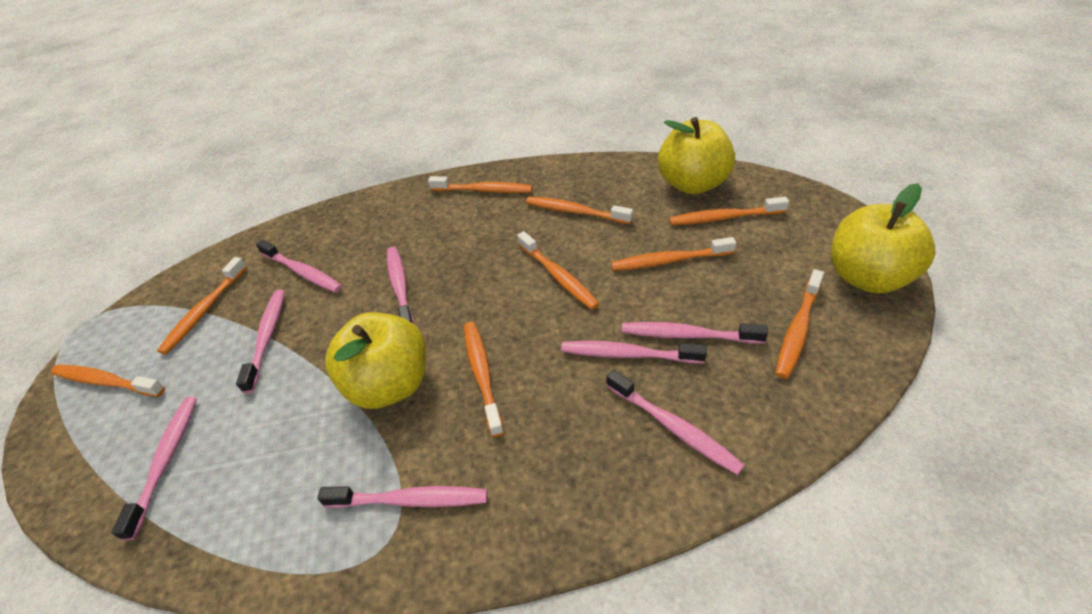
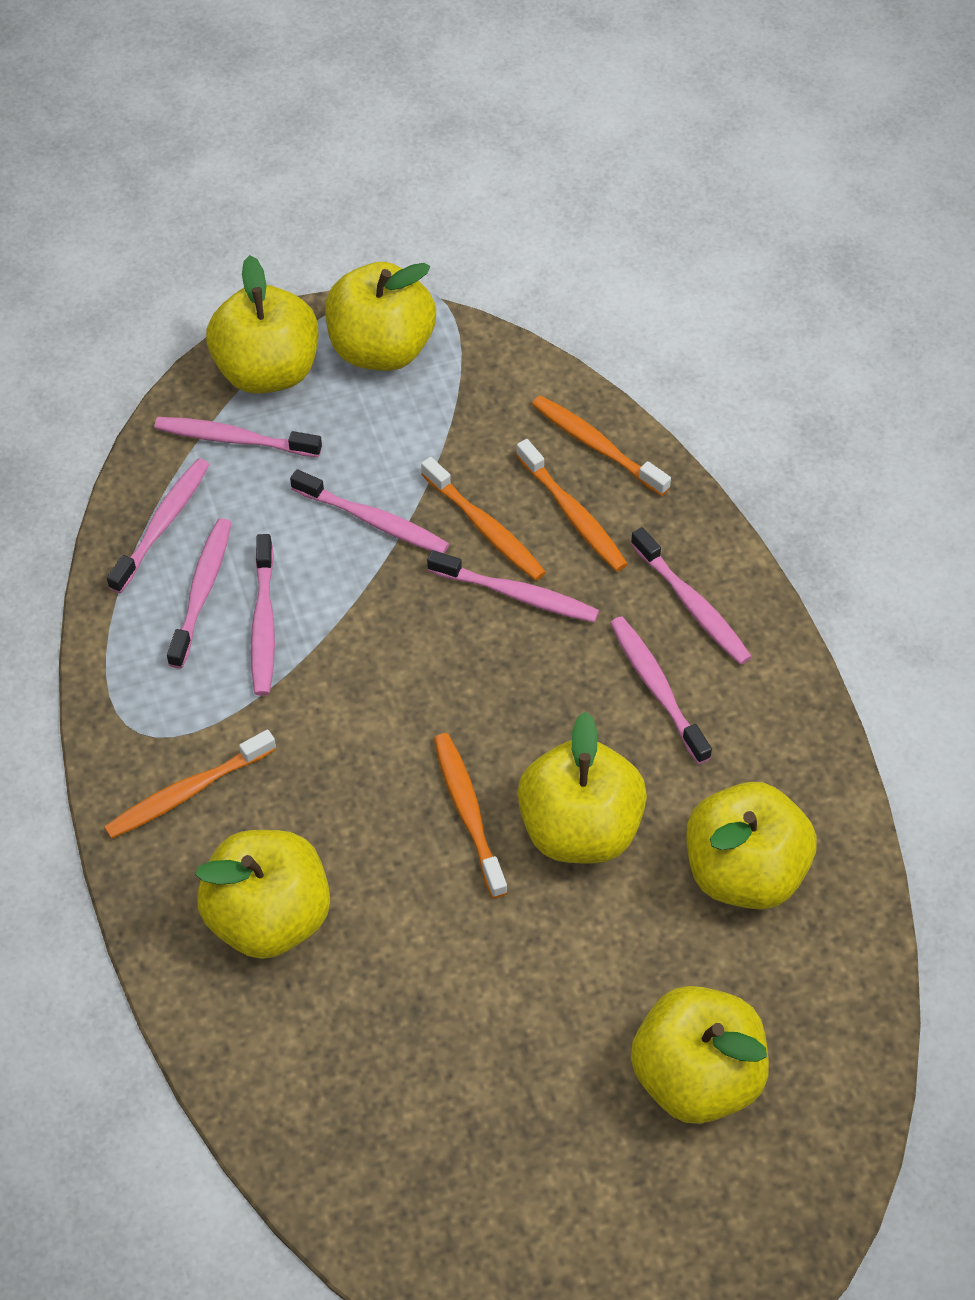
orange toothbrush: 9 -> 5
yellow apple: 3 -> 6

